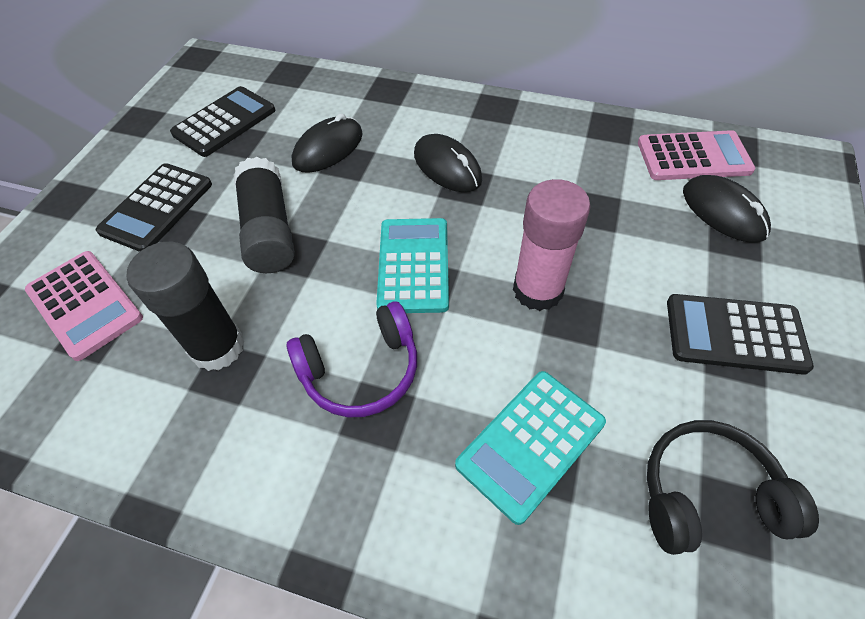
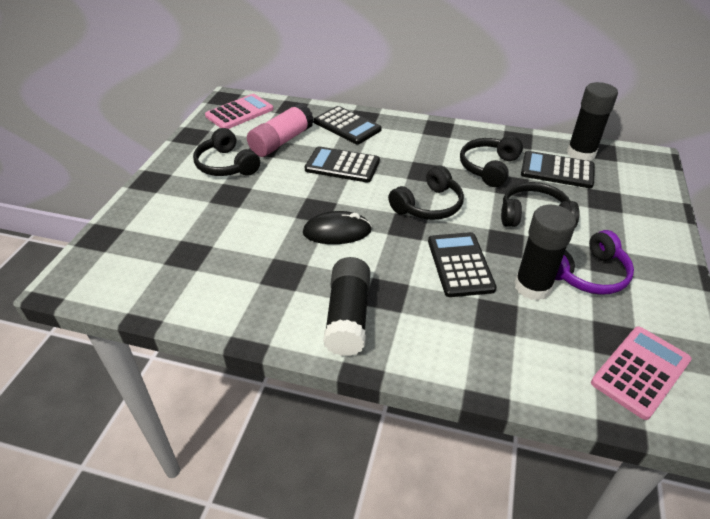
black calculator: 3 -> 4
black glue stick: 2 -> 3
black headphones: 1 -> 4
black mouse: 3 -> 1
turquoise calculator: 2 -> 0

